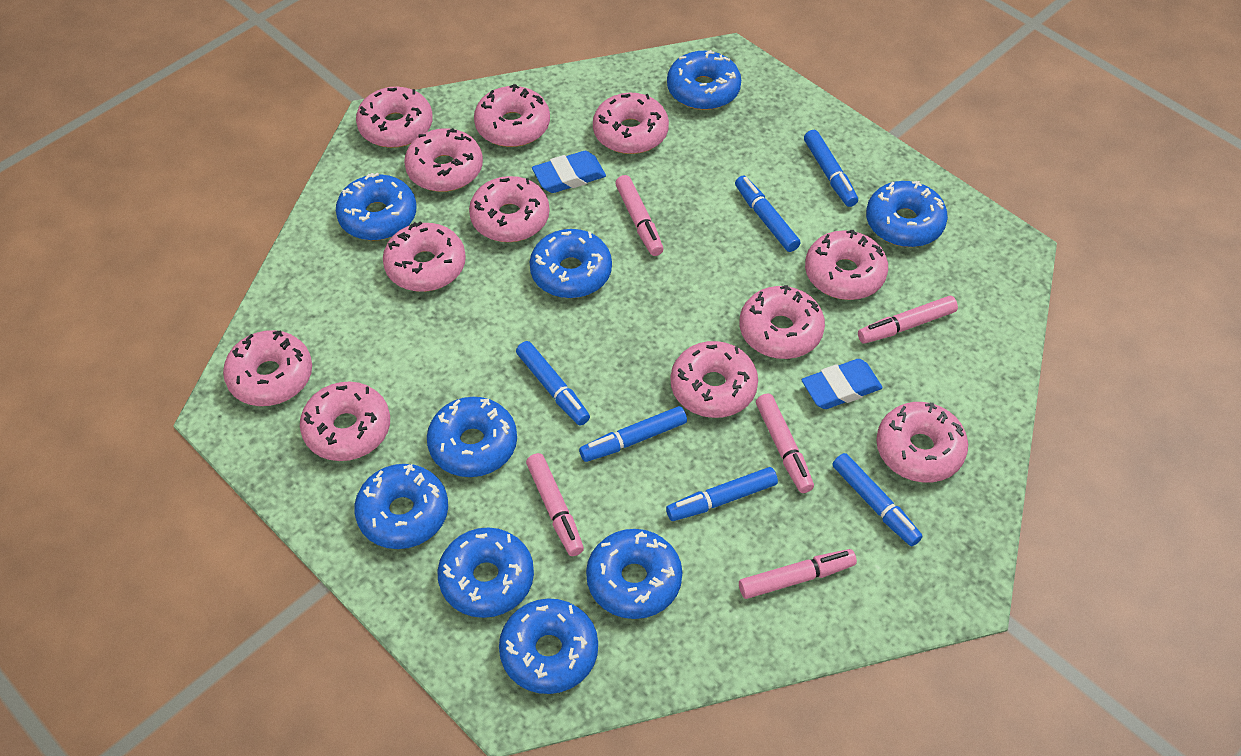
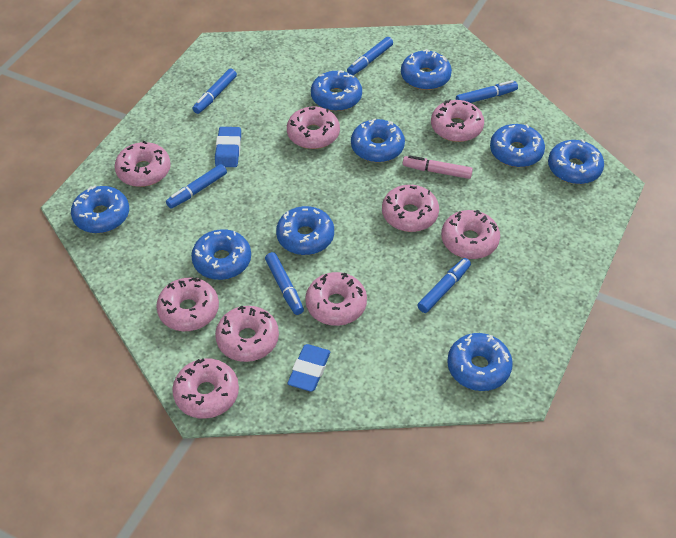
pink donut: 12 -> 9
pink marker: 5 -> 1

